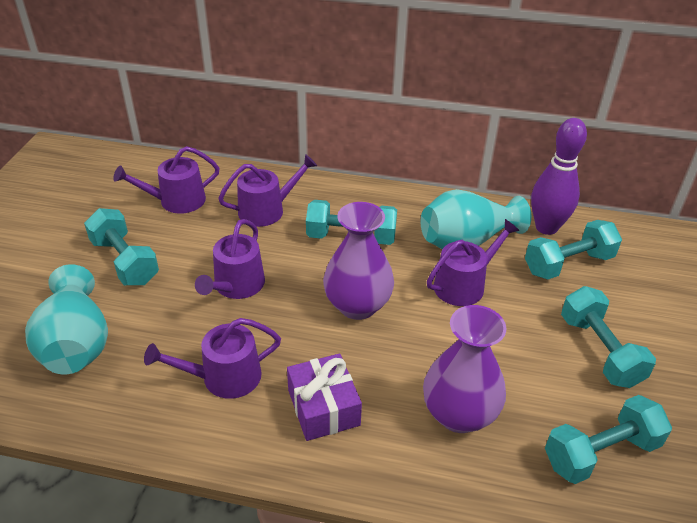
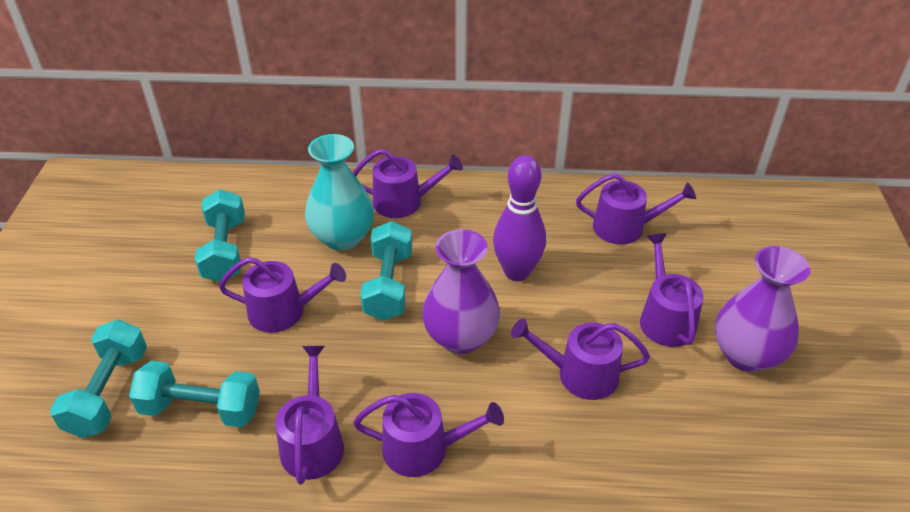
purple gift: 1 -> 0
purple watering can: 5 -> 7
turquoise dumbbell: 5 -> 4
turquoise vase: 2 -> 1

